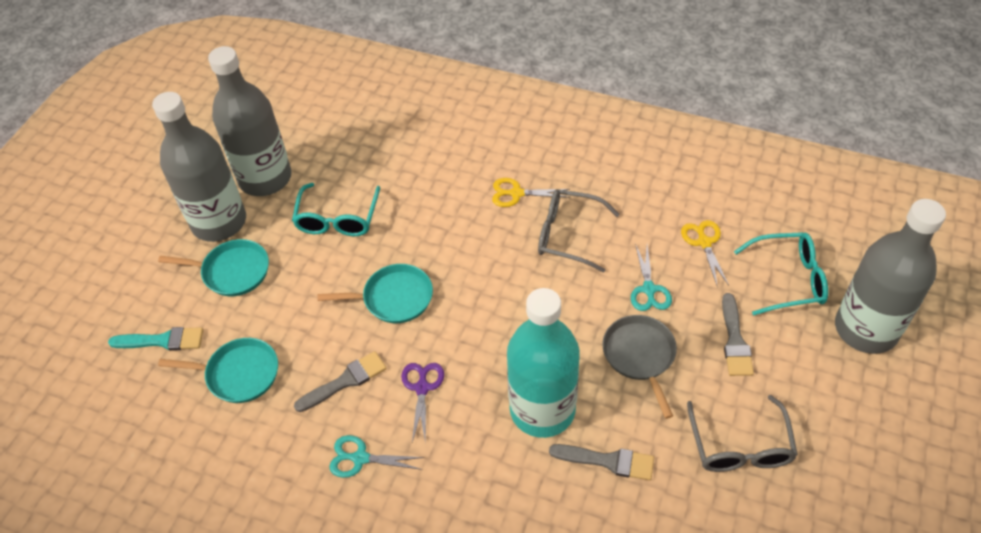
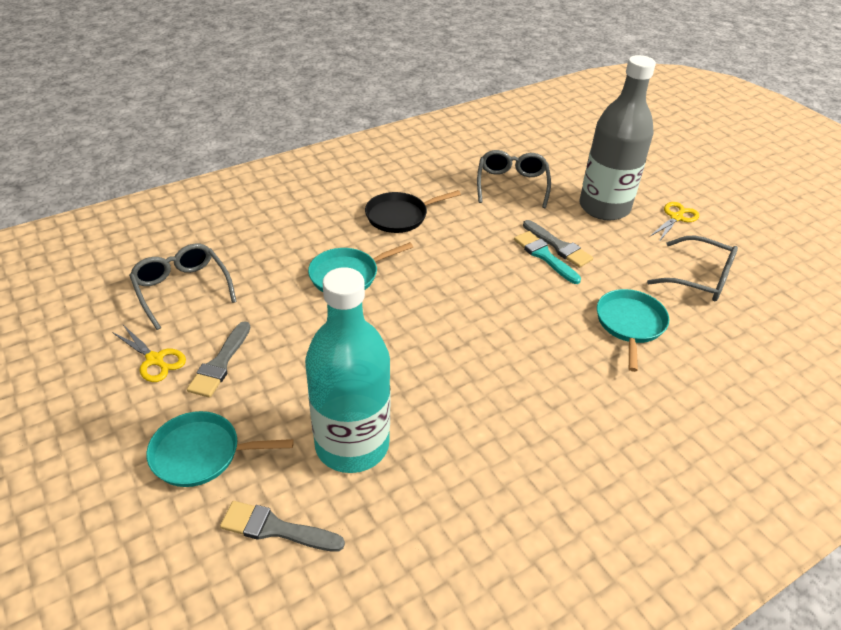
black pan: 0 -> 1
grey bottle: 3 -> 1
grey glasses: 2 -> 3
grey pan: 1 -> 0
purple scissors: 1 -> 0
turquoise glasses: 2 -> 0
turquoise scissors: 2 -> 0

